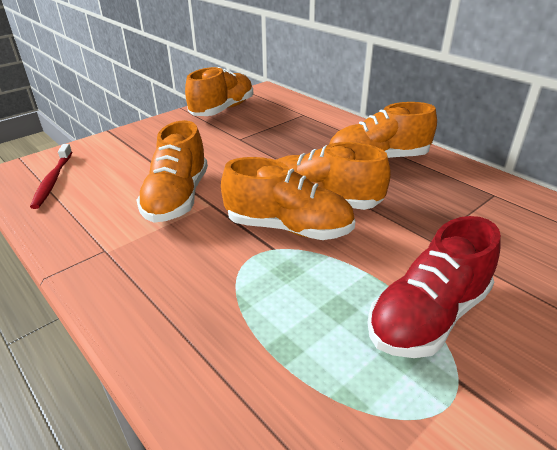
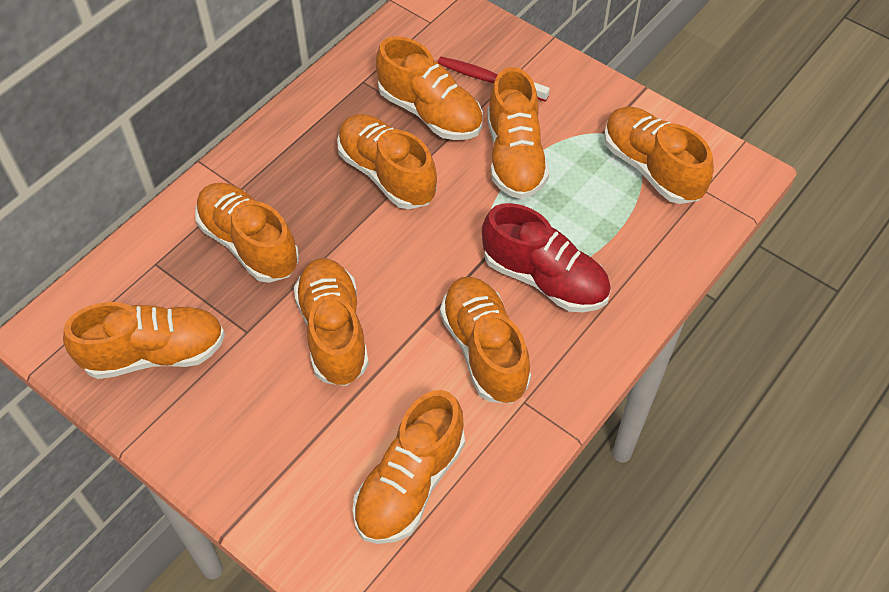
orange shoe: 5 -> 9

